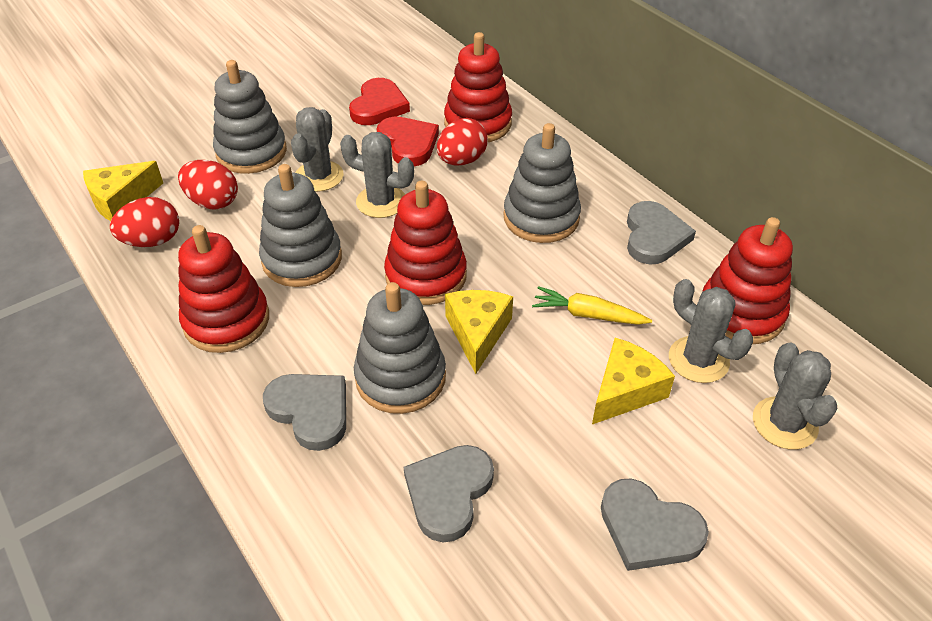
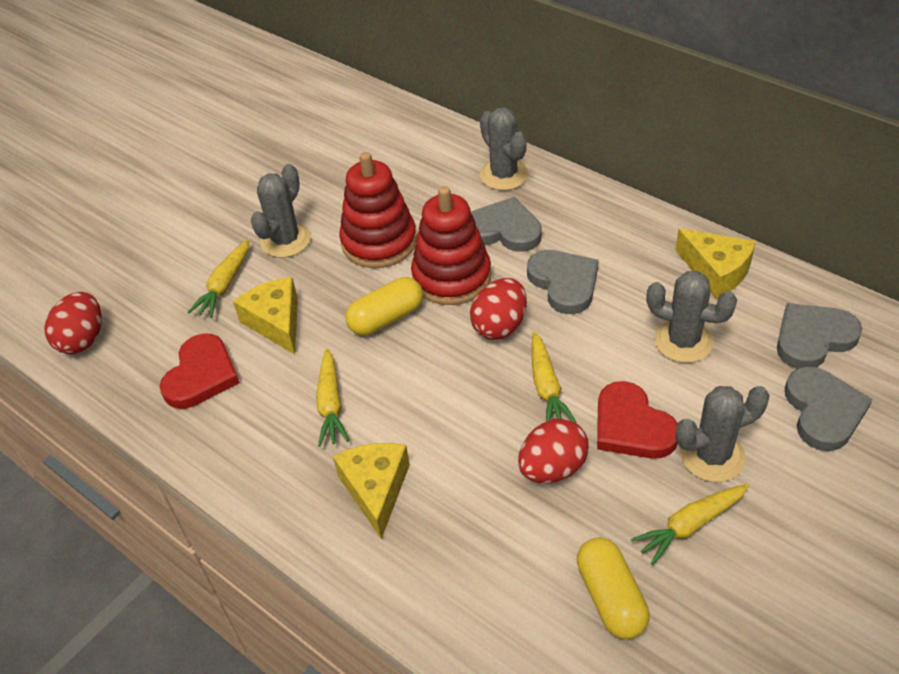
grey stacking toy: 4 -> 0
red stacking toy: 4 -> 2
yellow capsule: 0 -> 2
yellow carrot: 1 -> 4

